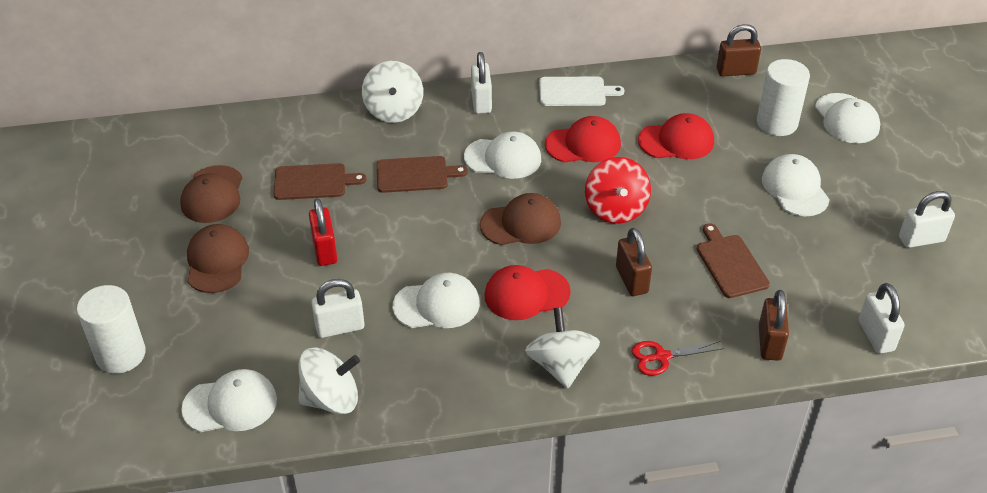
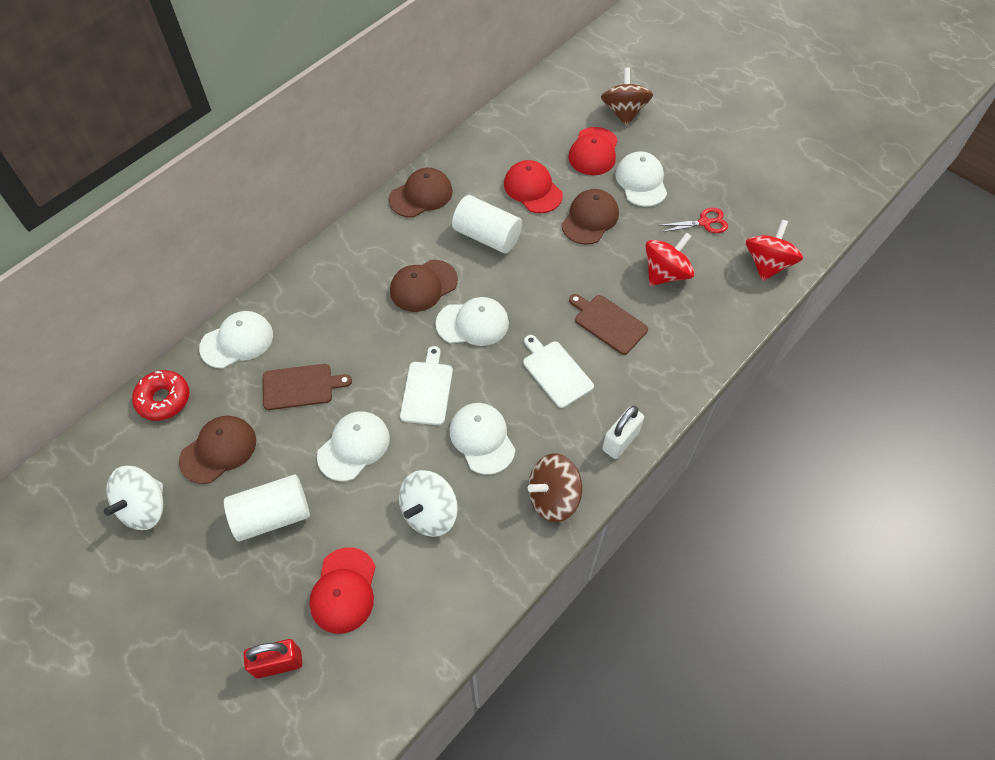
brown cap: 3 -> 4
brown cutting board: 3 -> 2
brown padlock: 3 -> 0
brown spinning top: 0 -> 2
red donut: 0 -> 1
red spinning top: 1 -> 2
white cutting board: 1 -> 2
white padlock: 4 -> 1
white spinning top: 3 -> 2

